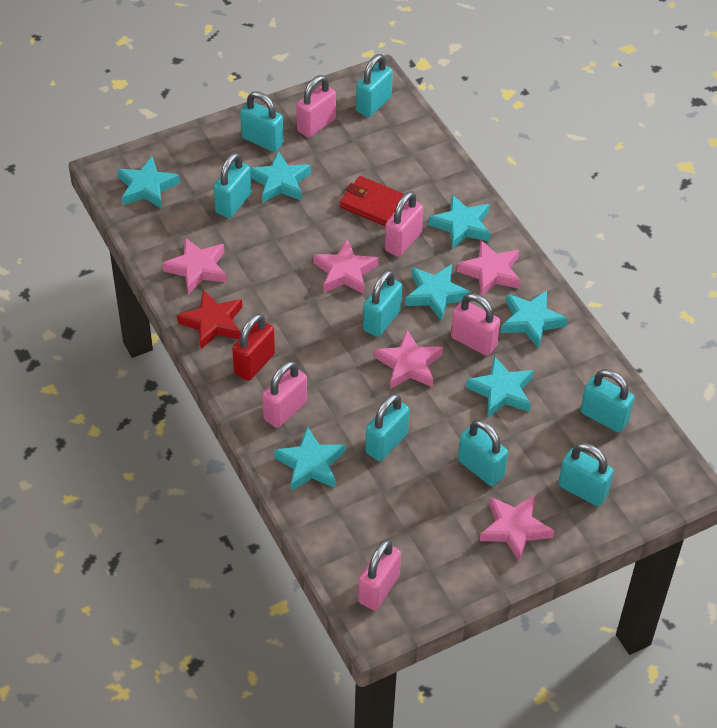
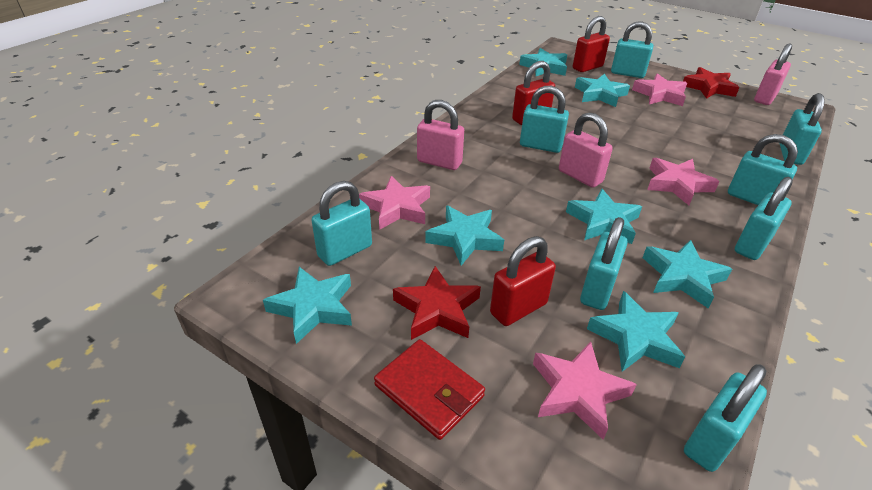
pink padlock: 5 -> 3
pink star: 5 -> 4
red padlock: 1 -> 3
red star: 1 -> 2

